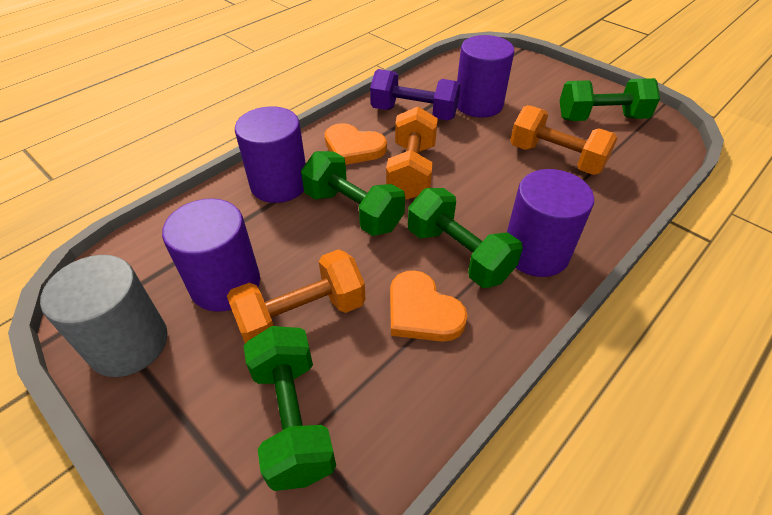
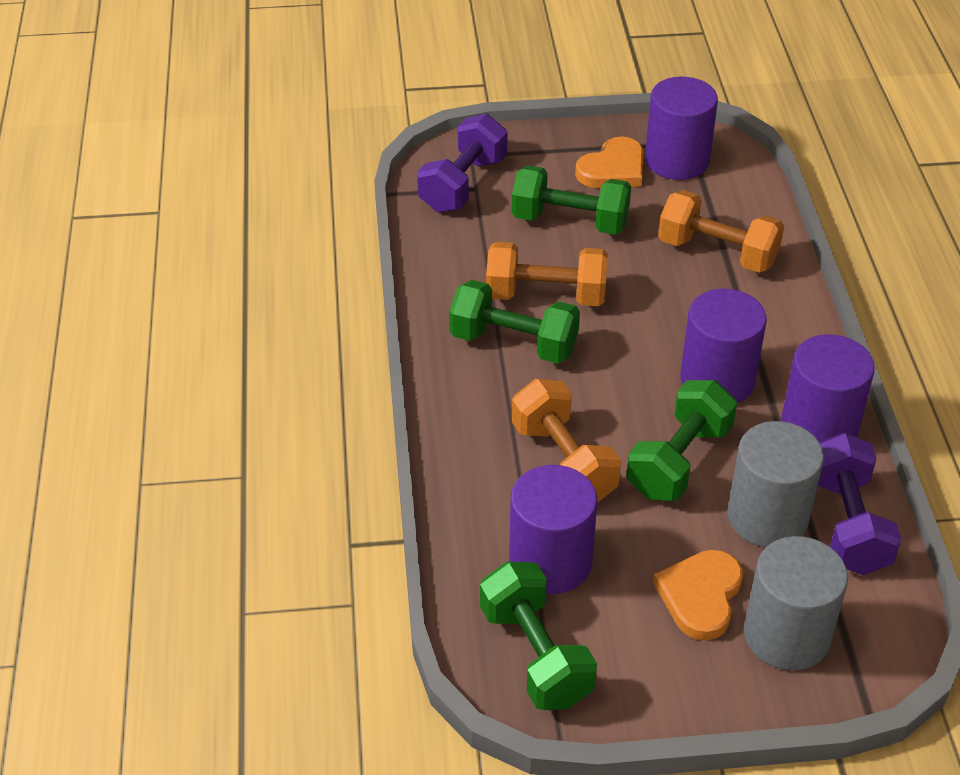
grey cylinder: 1 -> 2
purple dumbbell: 1 -> 2

